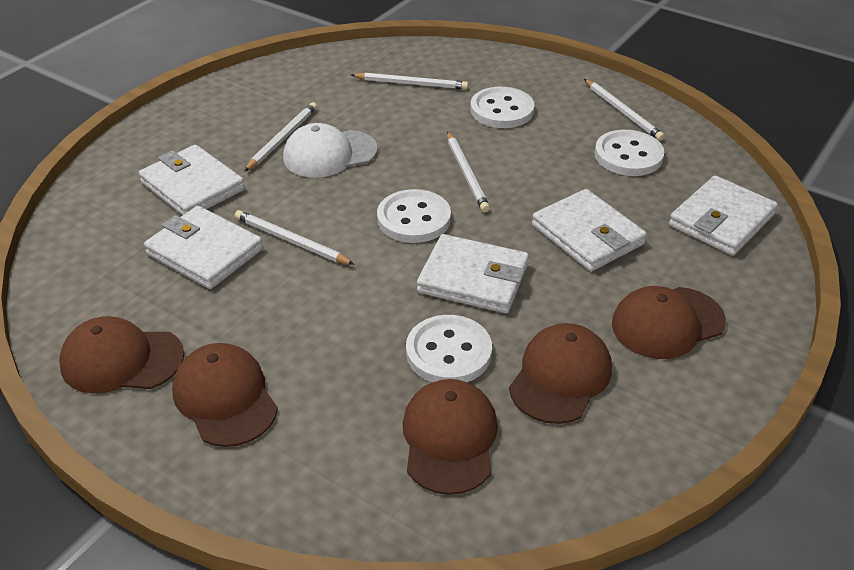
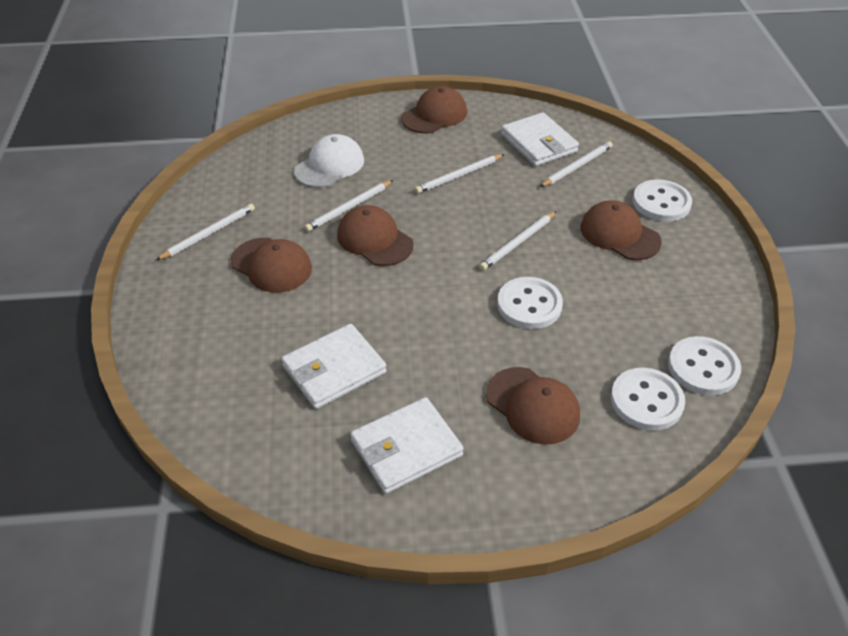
white wallet: 5 -> 3

